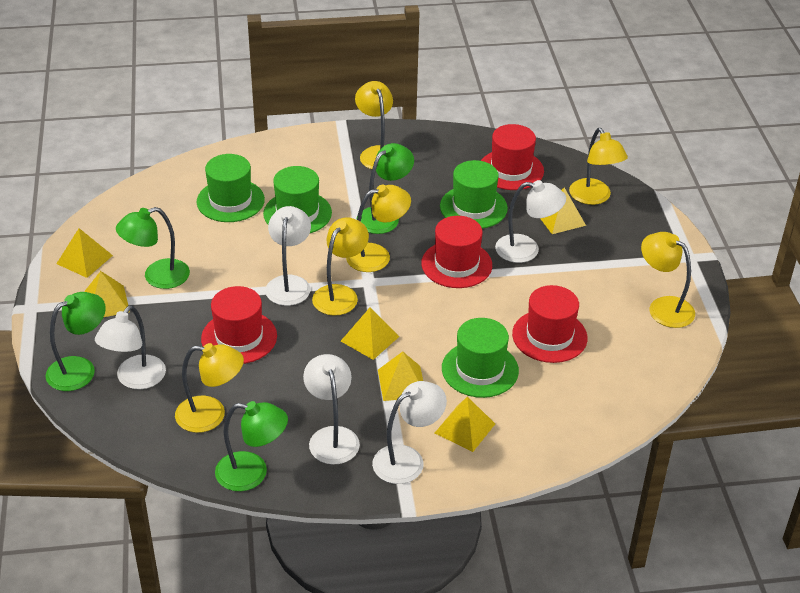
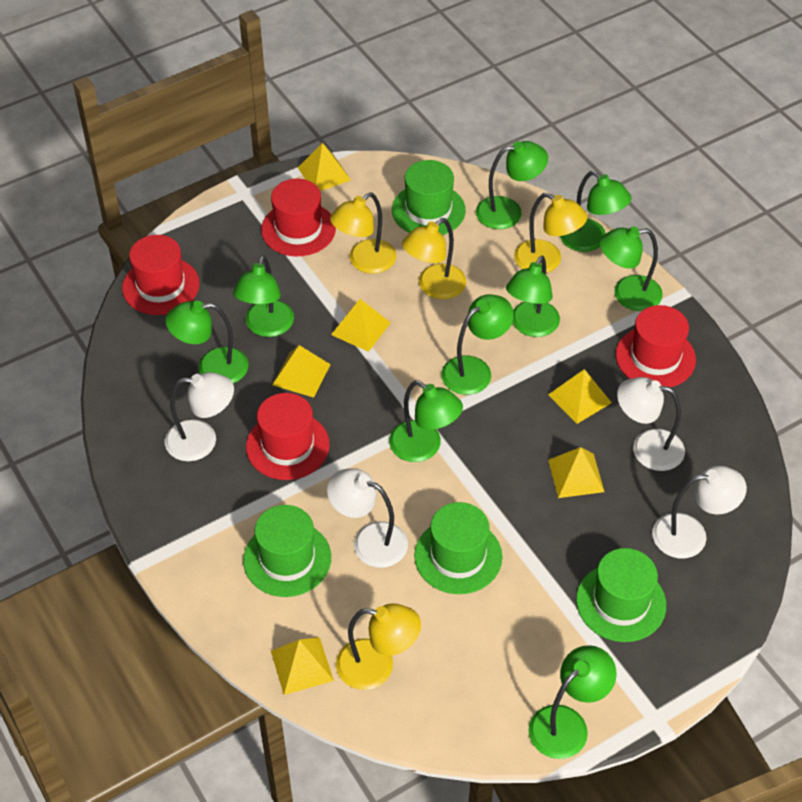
green lamp: 4 -> 9
white lamp: 5 -> 4
yellow lamp: 6 -> 4

